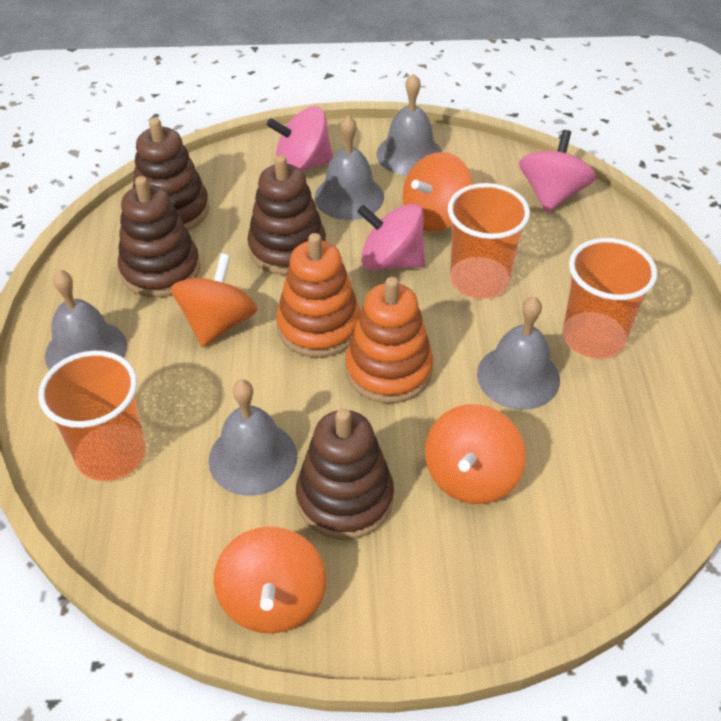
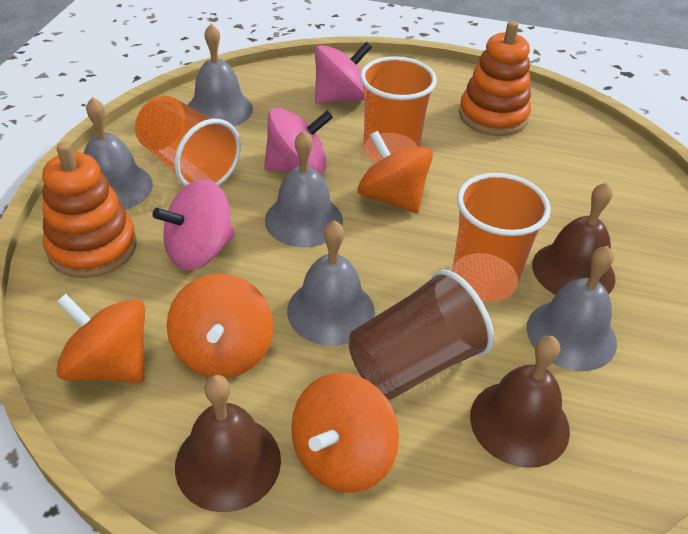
brown bell: 0 -> 3
brown cup: 0 -> 1
brown stacking toy: 4 -> 0

